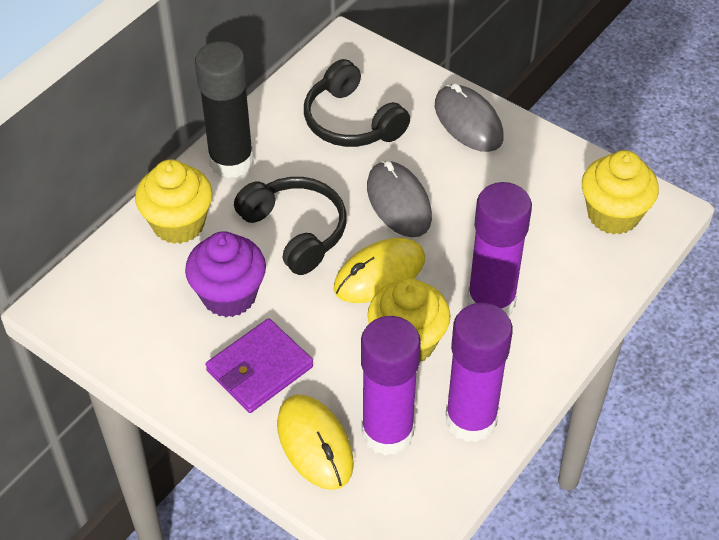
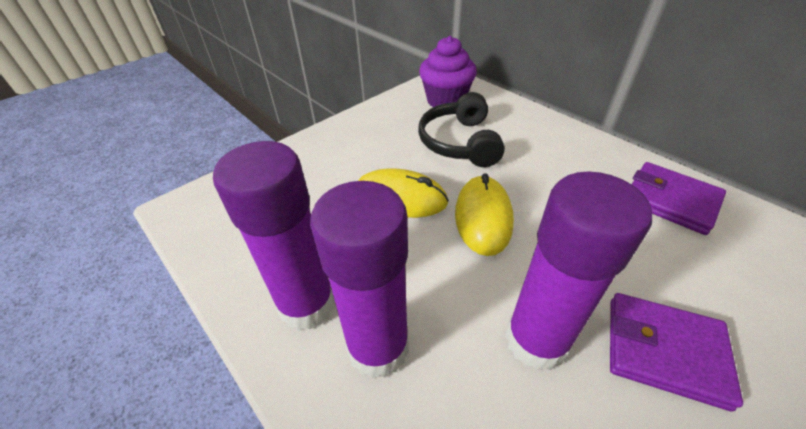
black glue stick: 1 -> 0
black headphones: 2 -> 1
grey mouse: 2 -> 0
purple wallet: 1 -> 2
yellow cupcake: 3 -> 0

